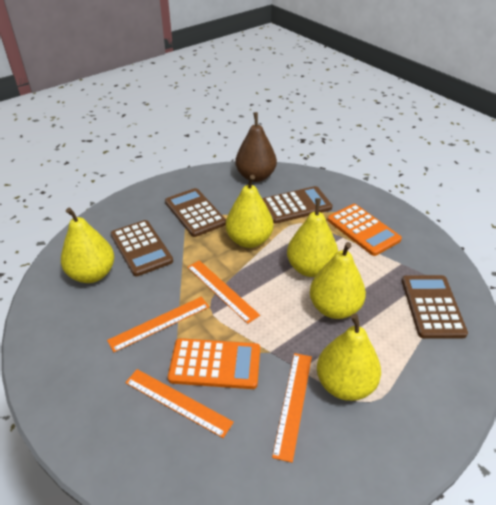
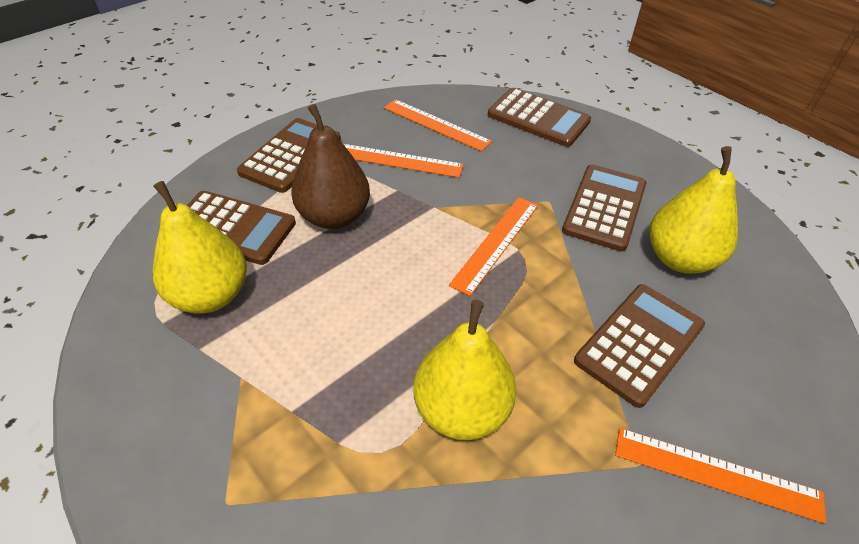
brown calculator: 4 -> 5
orange calculator: 2 -> 0
yellow pear: 5 -> 3

